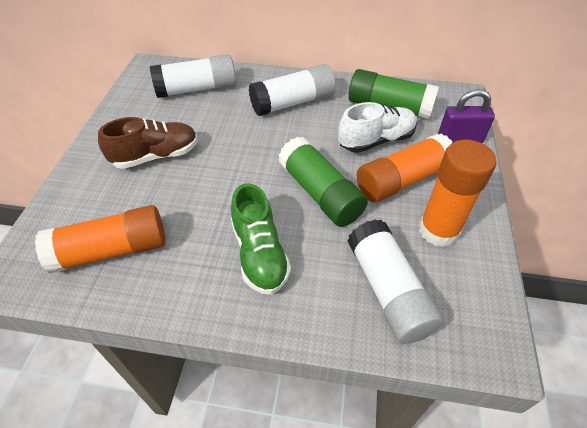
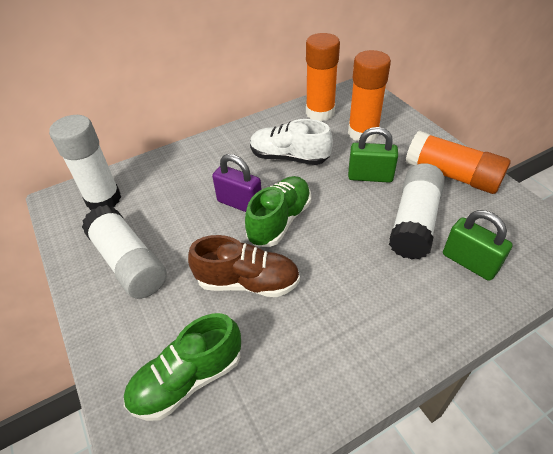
green glue stick: 2 -> 0
green padlock: 0 -> 2
green shoe: 1 -> 2

